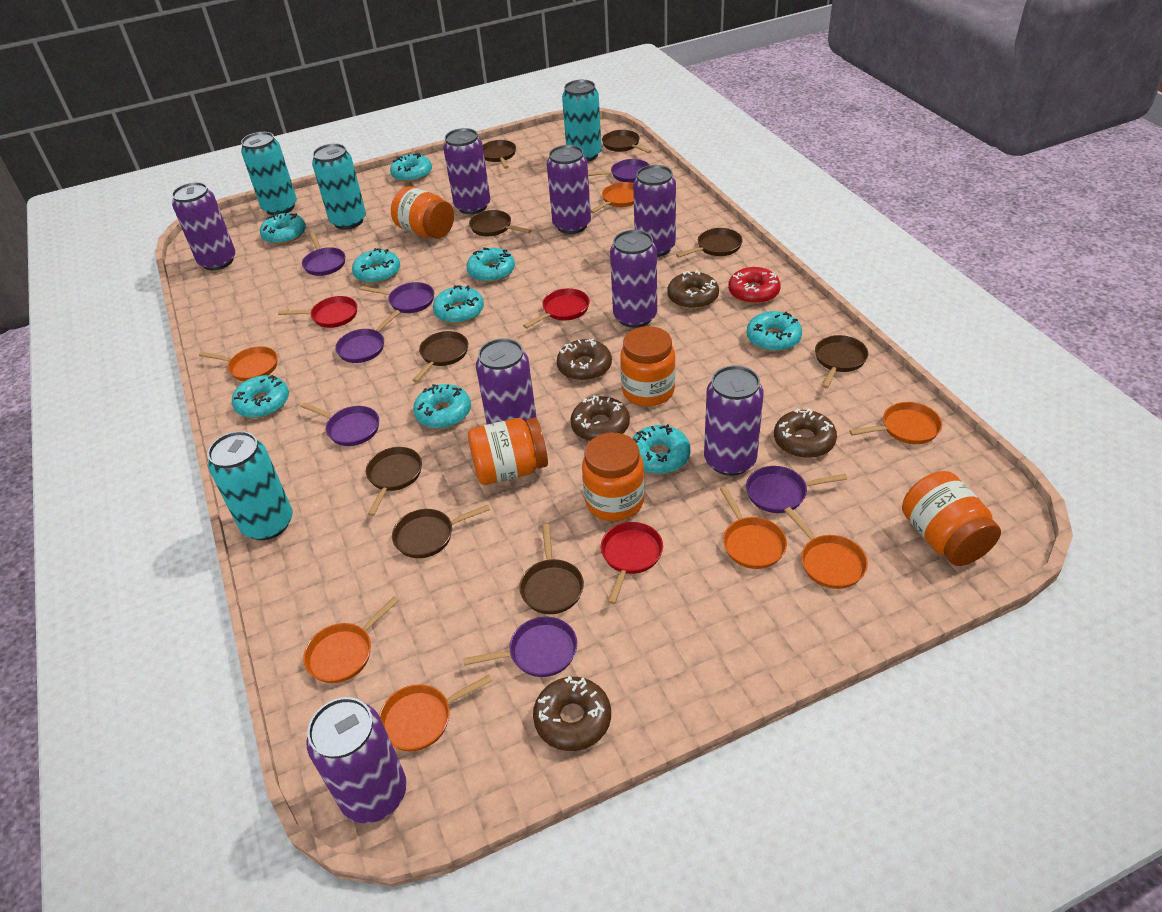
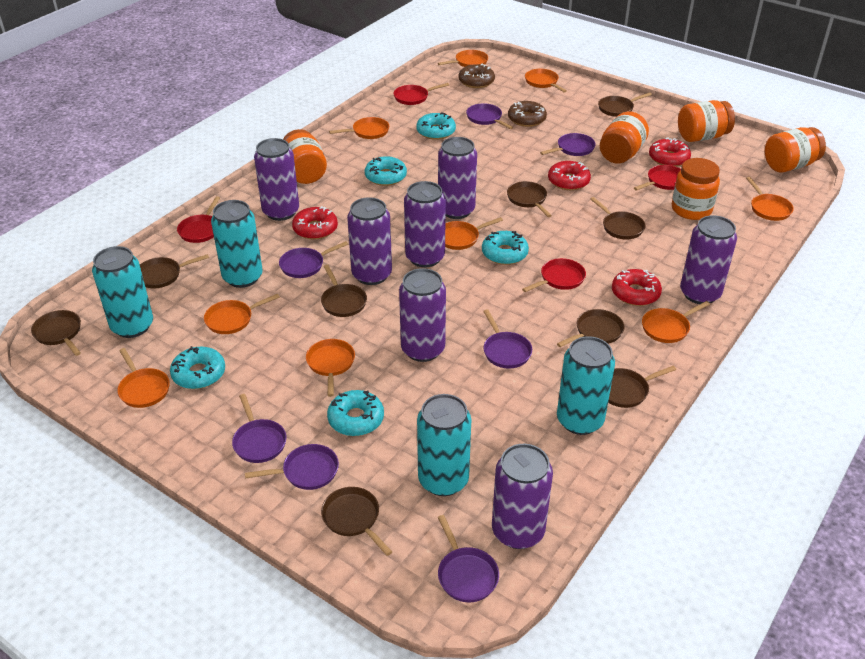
brown donut: 5 -> 2
orange pan: 7 -> 9
purple can: 8 -> 7
red donut: 1 -> 4
red pan: 3 -> 4
turquoise donut: 9 -> 5

